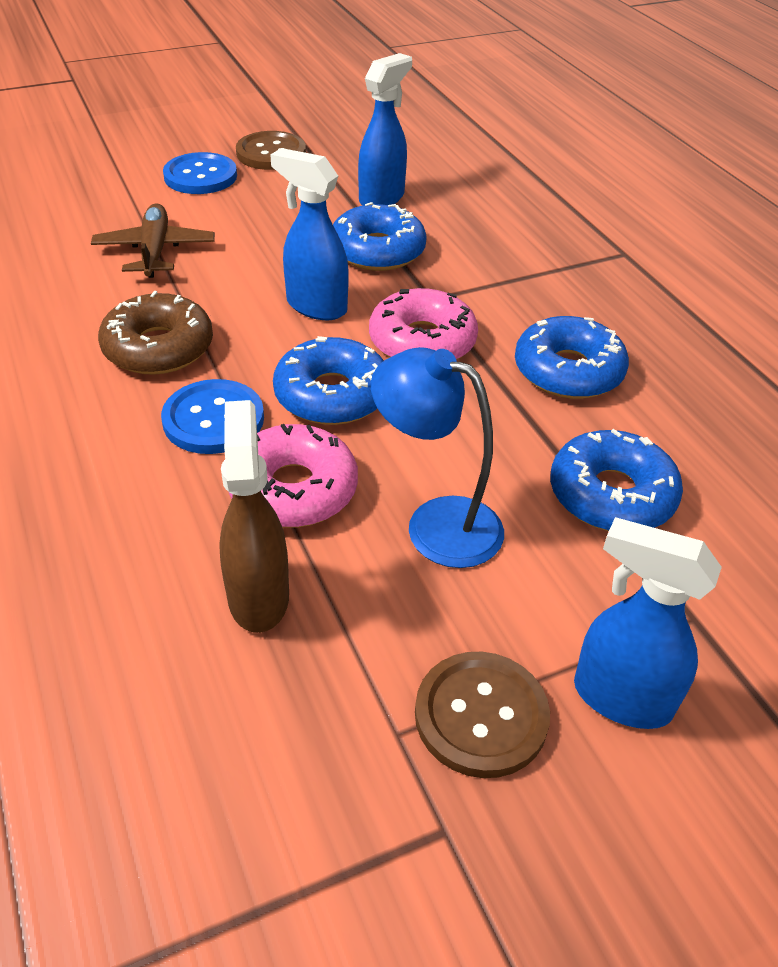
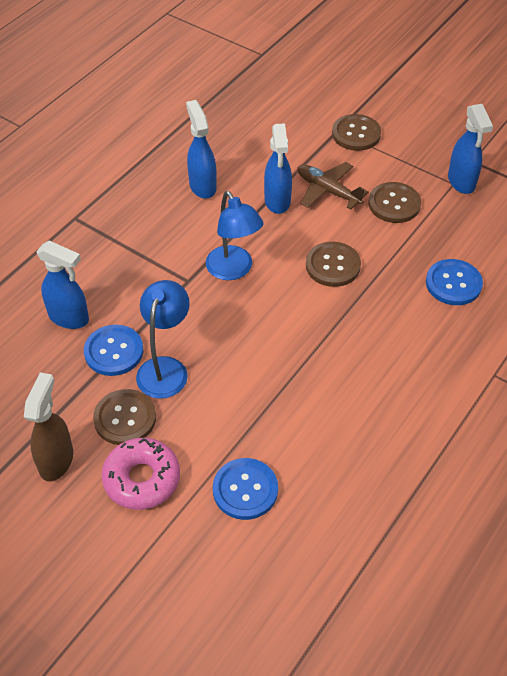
blue button: 2 -> 3
blue donut: 4 -> 0
blue lamp: 1 -> 2
blue spray bottle: 3 -> 4
brown button: 2 -> 4
brown donut: 1 -> 0
pink donut: 2 -> 1

